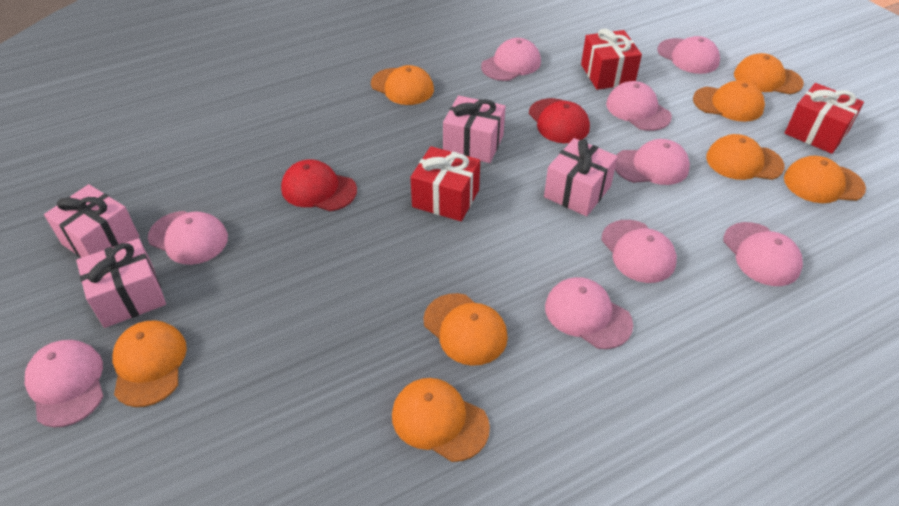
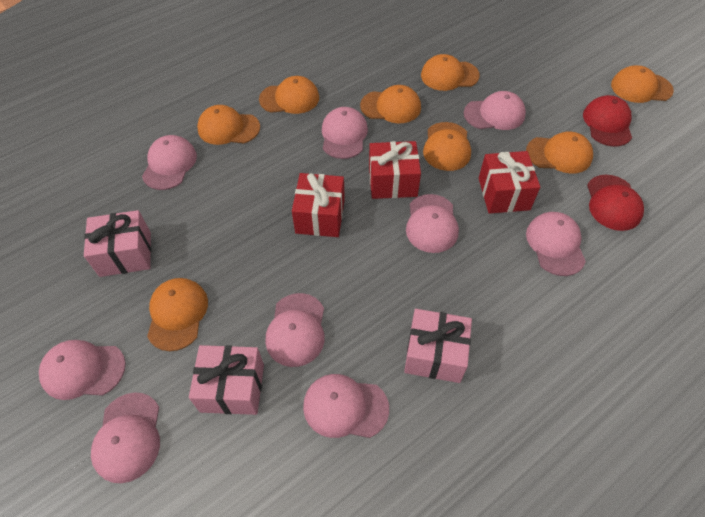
pink gift: 4 -> 3

